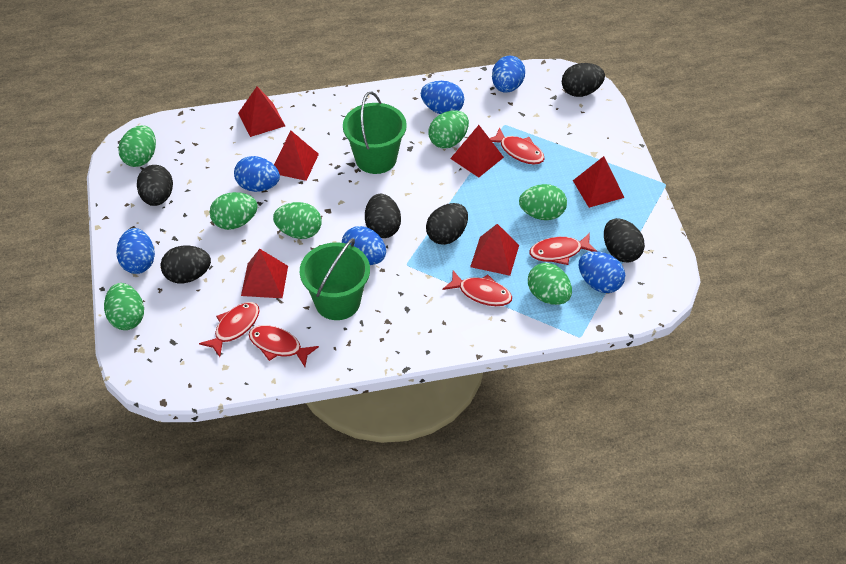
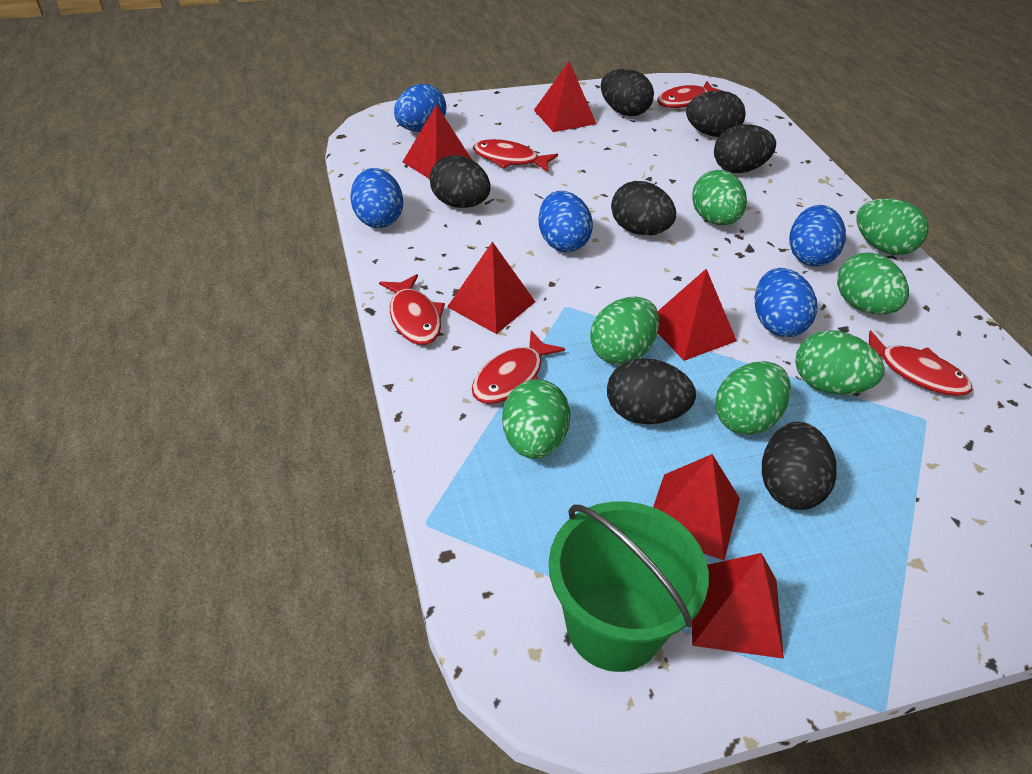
black egg: 6 -> 7
blue egg: 6 -> 5
green bucket: 2 -> 1

